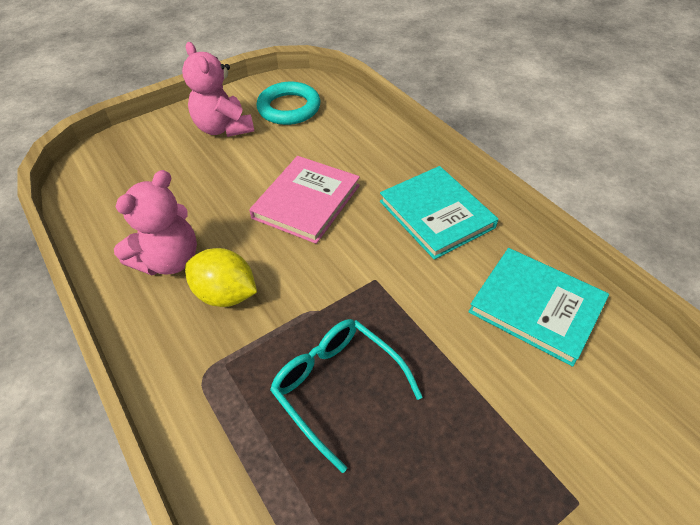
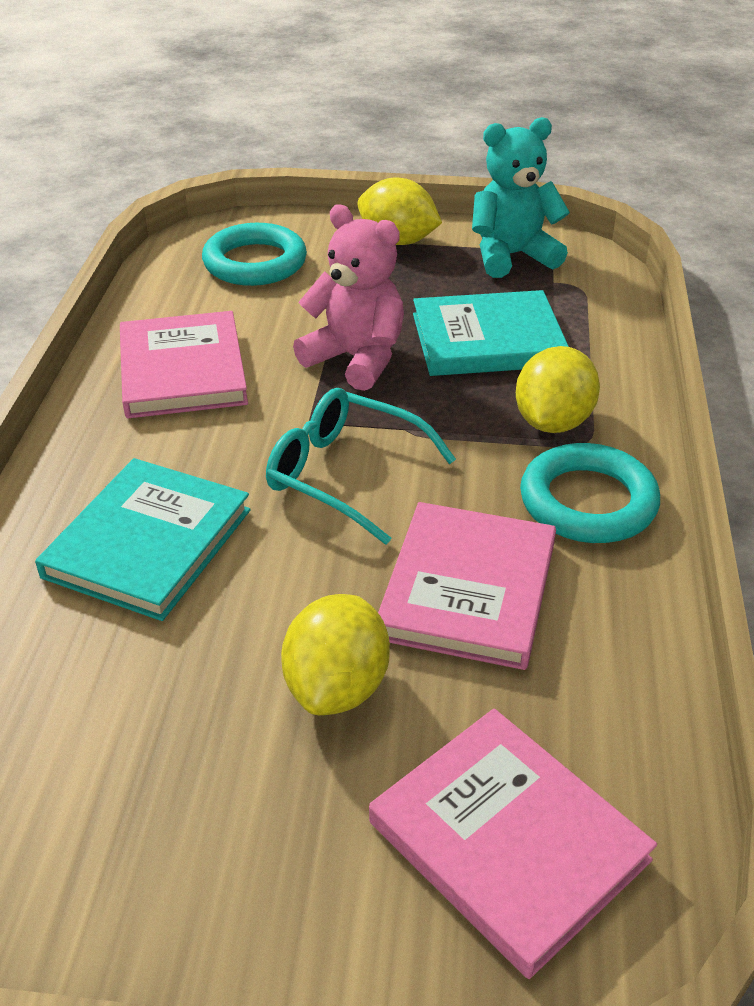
pink book: 1 -> 3
pink teddy bear: 2 -> 1
turquoise ring: 1 -> 2
turquoise teddy bear: 0 -> 1
yellow lemon: 1 -> 3

